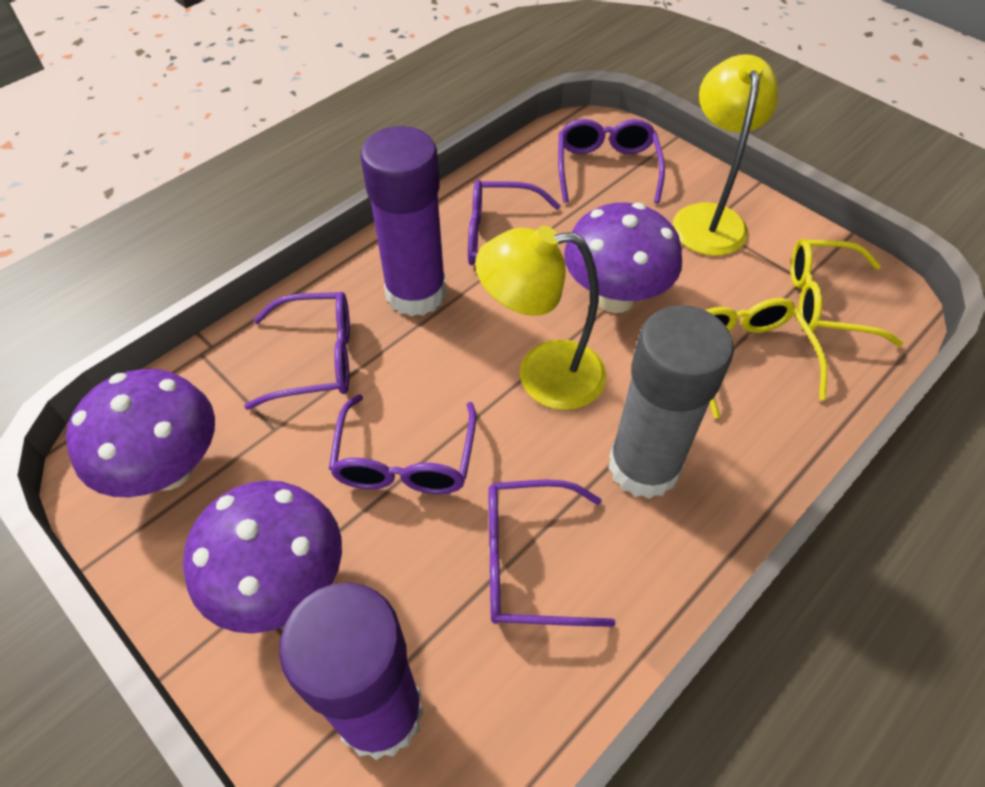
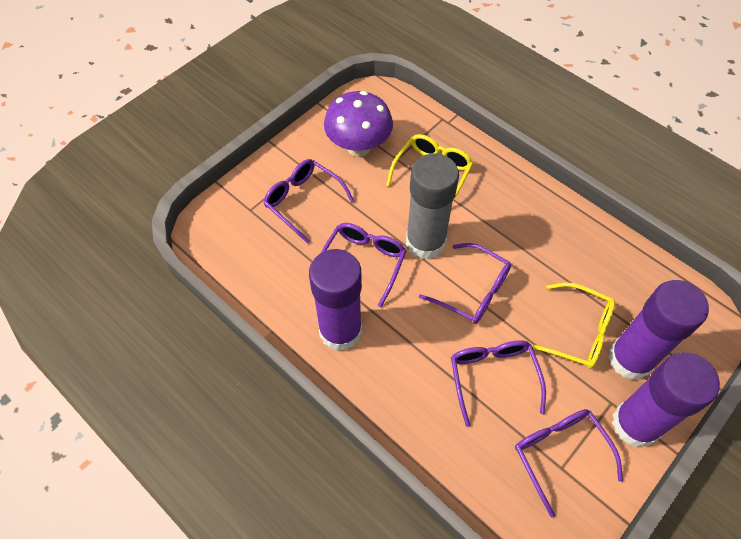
purple glue stick: 2 -> 3
purple mushroom: 3 -> 1
yellow lamp: 2 -> 0

